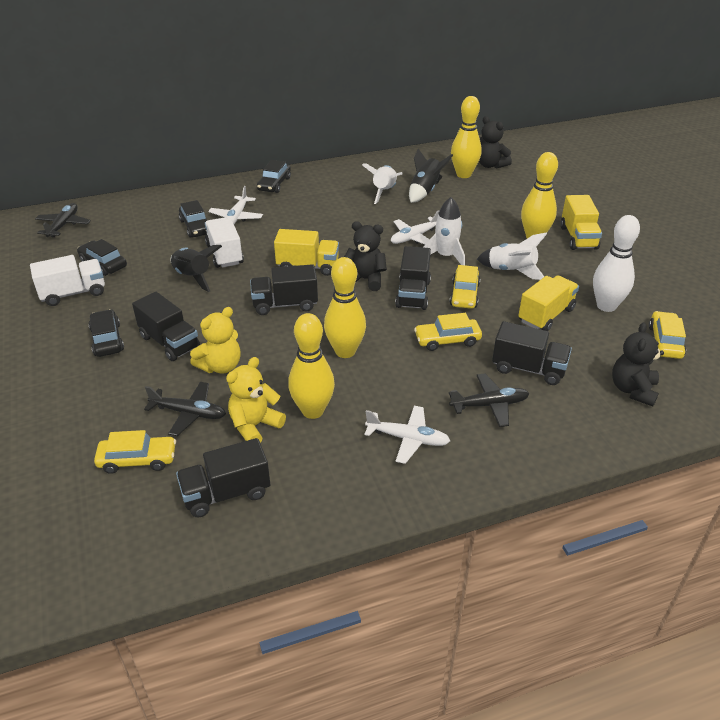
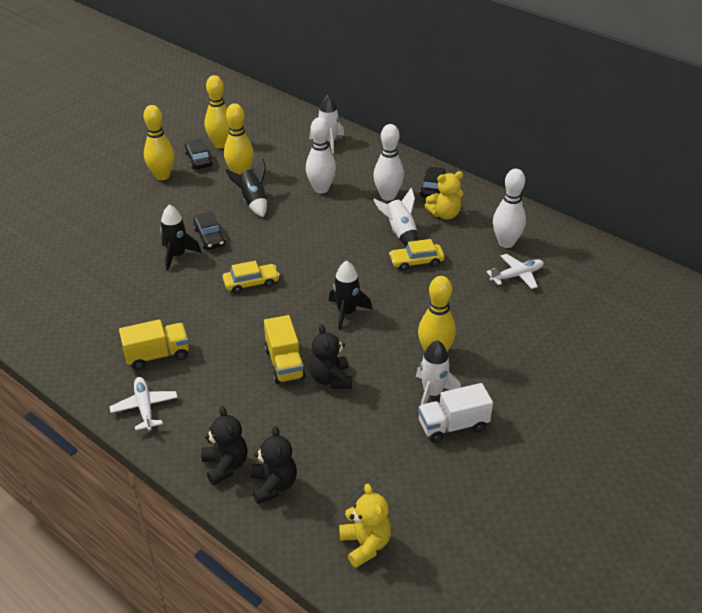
black car: 4 -> 3
black plane: 3 -> 0
black rocket: 2 -> 3
black truck: 5 -> 0
white bowling pin: 1 -> 3
white plane: 3 -> 2
white truck: 2 -> 1
yellow car: 4 -> 2
yellow truck: 3 -> 2

